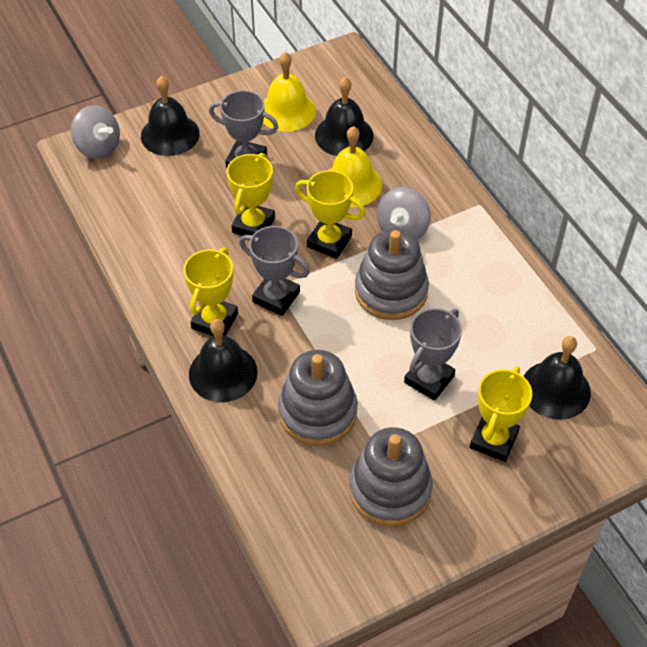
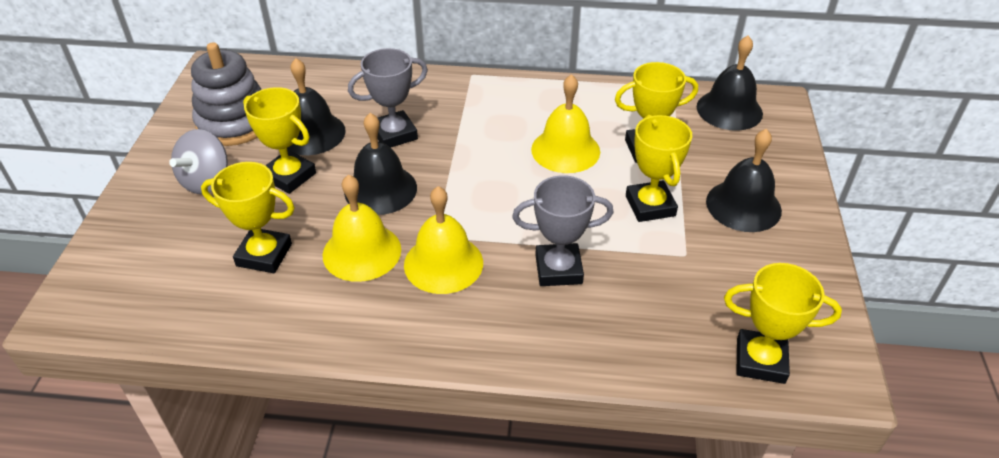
grey spinning top: 2 -> 1
grey stacking toy: 3 -> 1
grey trophy: 3 -> 2
yellow bell: 2 -> 3
yellow trophy: 4 -> 5

